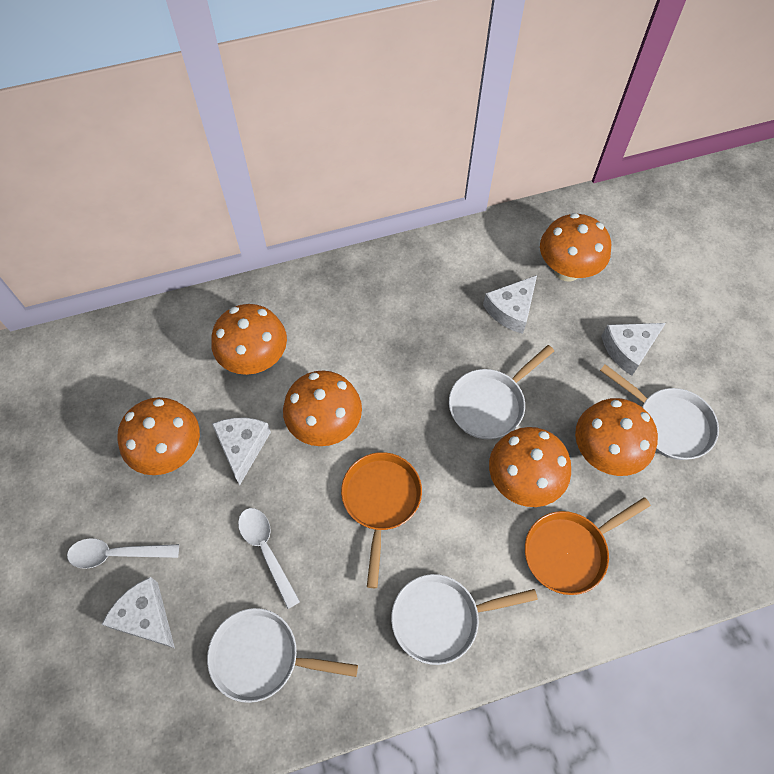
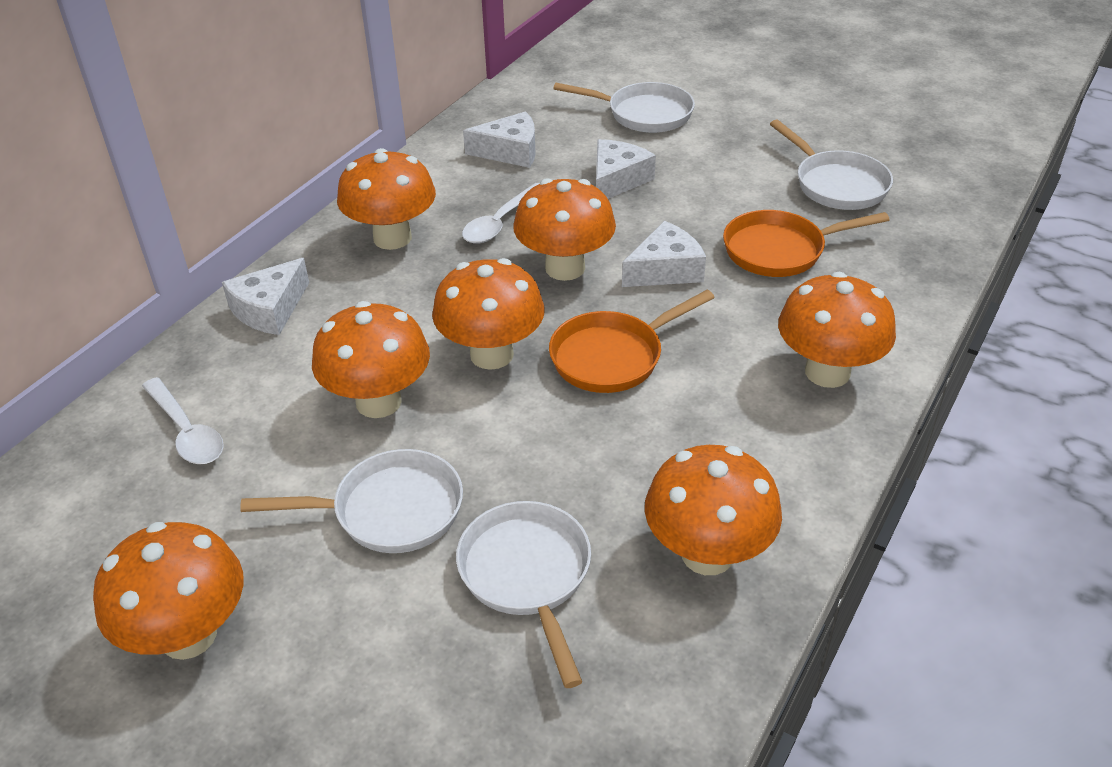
orange mushroom: 6 -> 7

